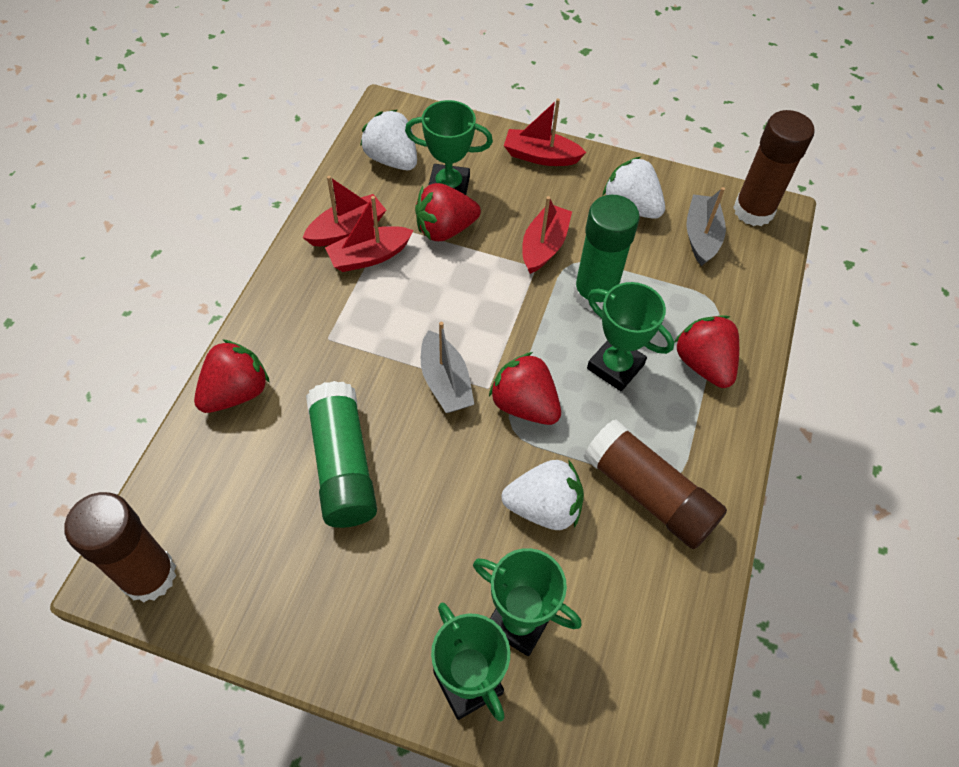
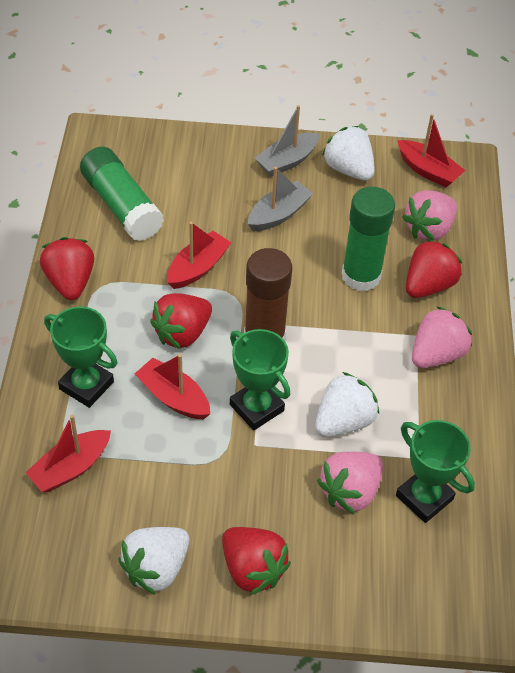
brown glue stick: 3 -> 1
green trophy: 4 -> 3
pink strawberry: 0 -> 3

